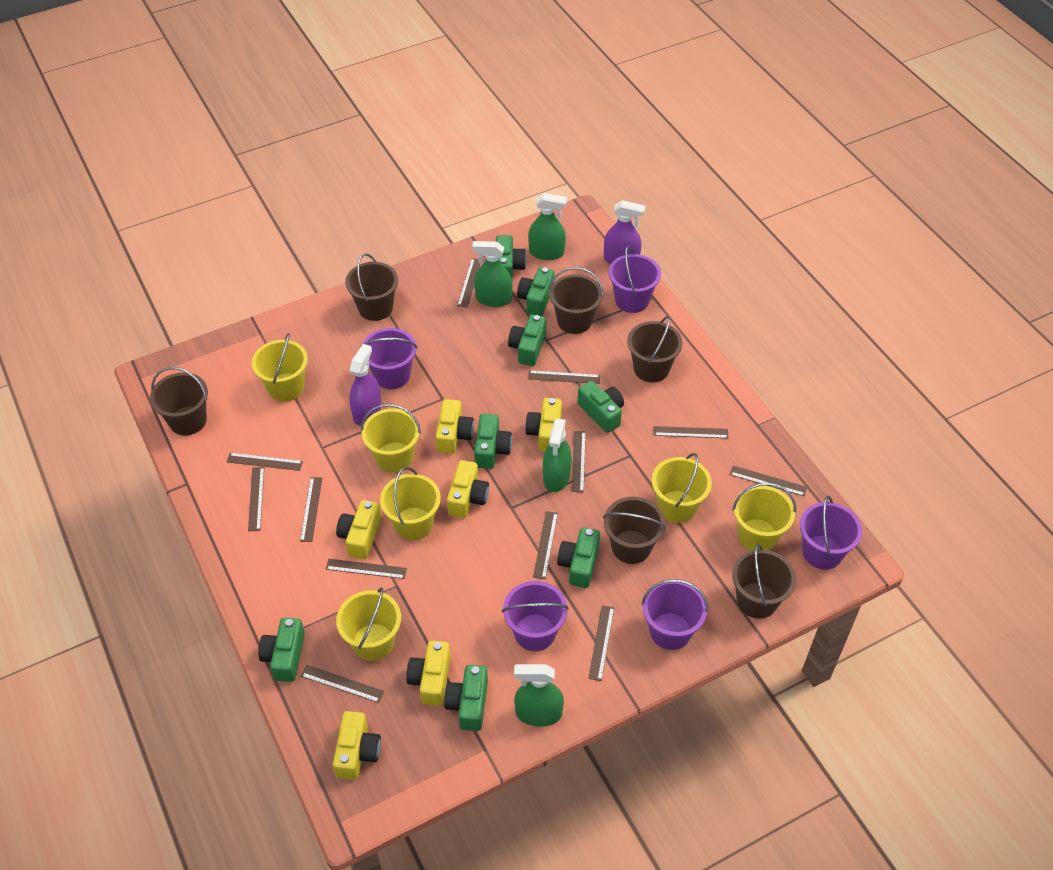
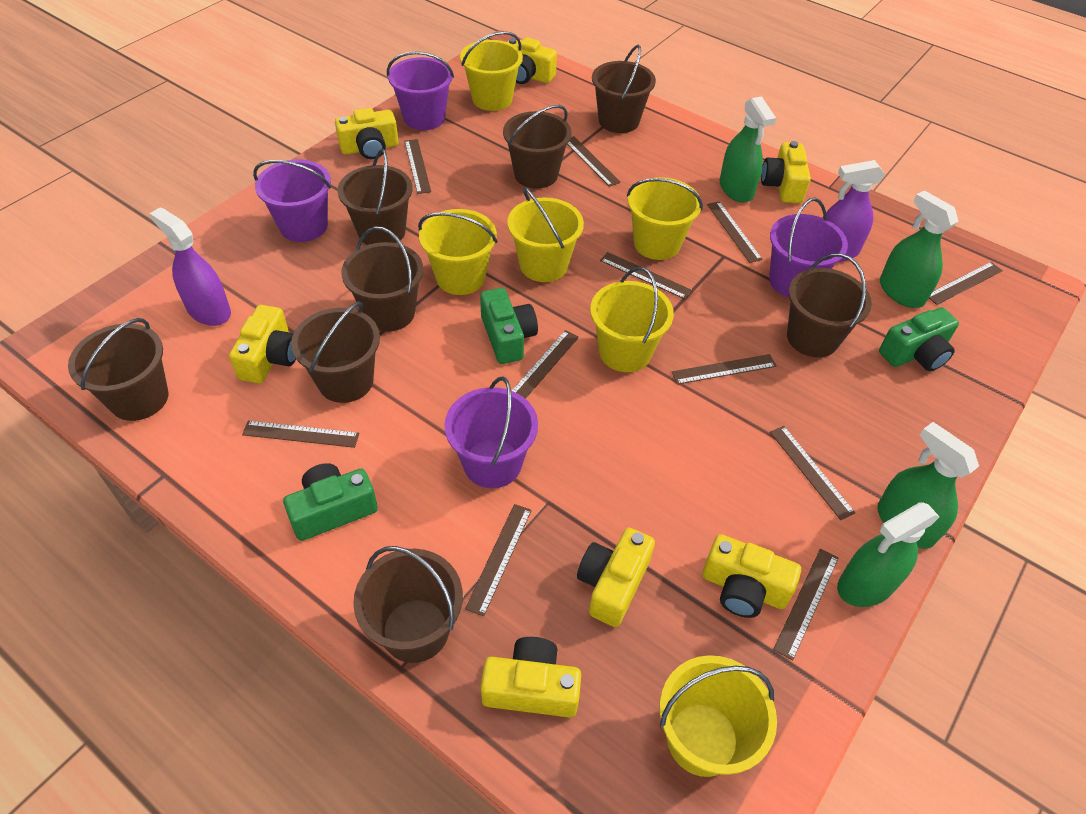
brown bucket: 6 -> 8
brown ruler: 12 -> 11
green camera: 8 -> 3
purple bucket: 5 -> 4
yellow camera: 6 -> 7

